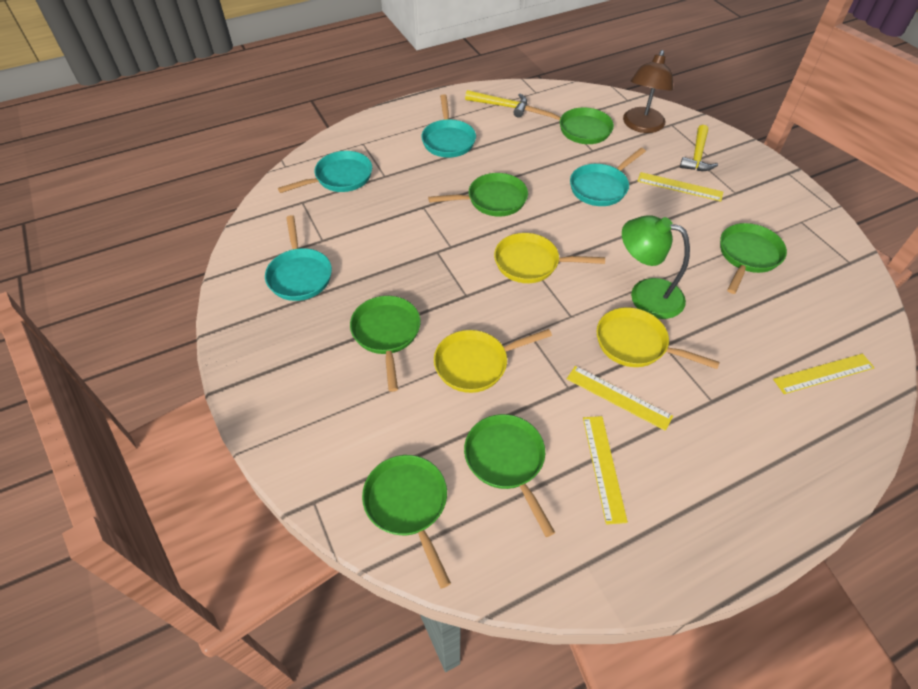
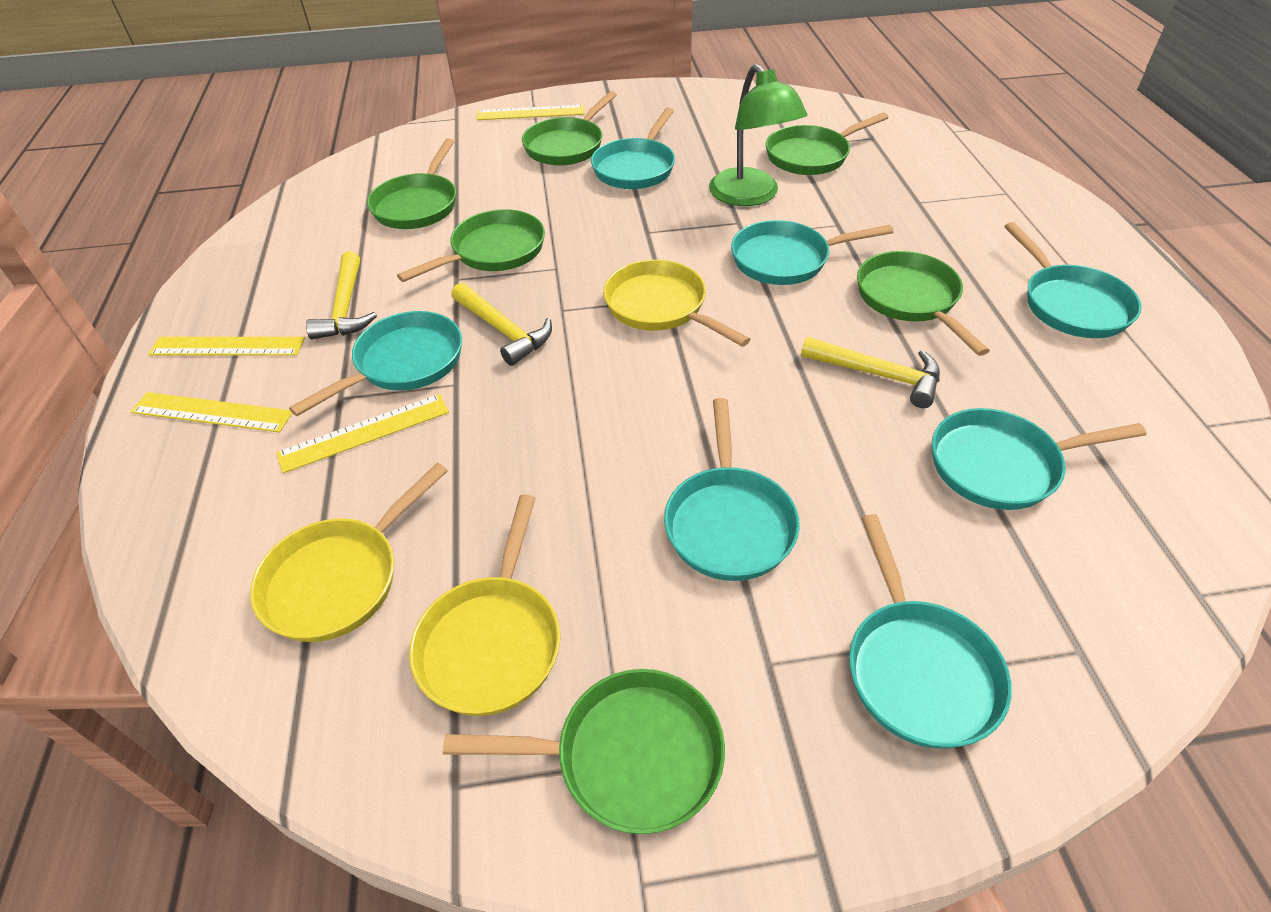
brown lamp: 1 -> 0
turquoise pan: 4 -> 7
yellow hammer: 2 -> 3

